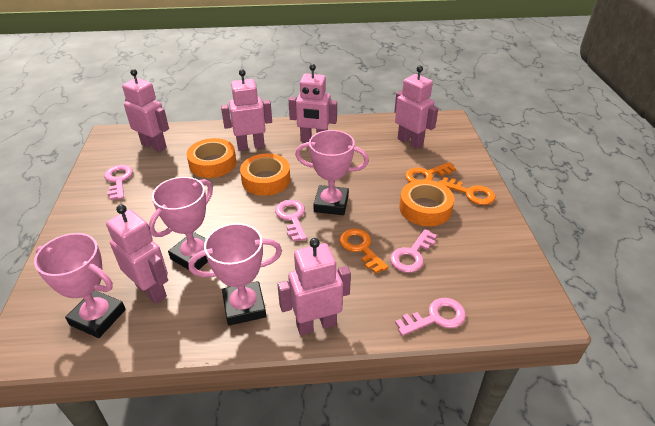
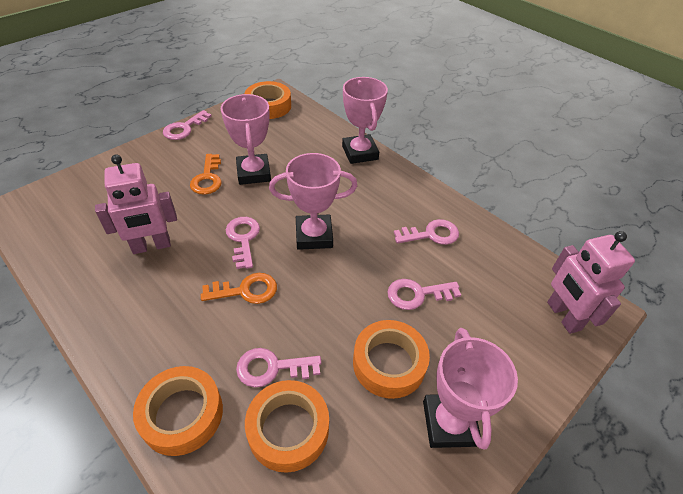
orange key: 3 -> 2
orange tape: 3 -> 4
pink key: 4 -> 5
pink robot: 6 -> 2

